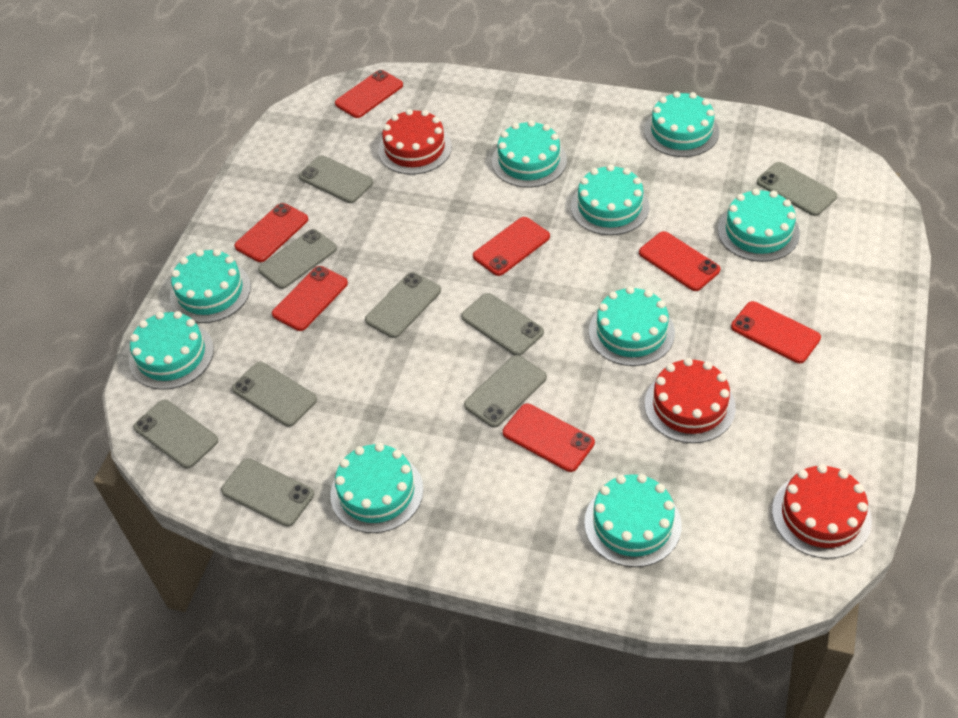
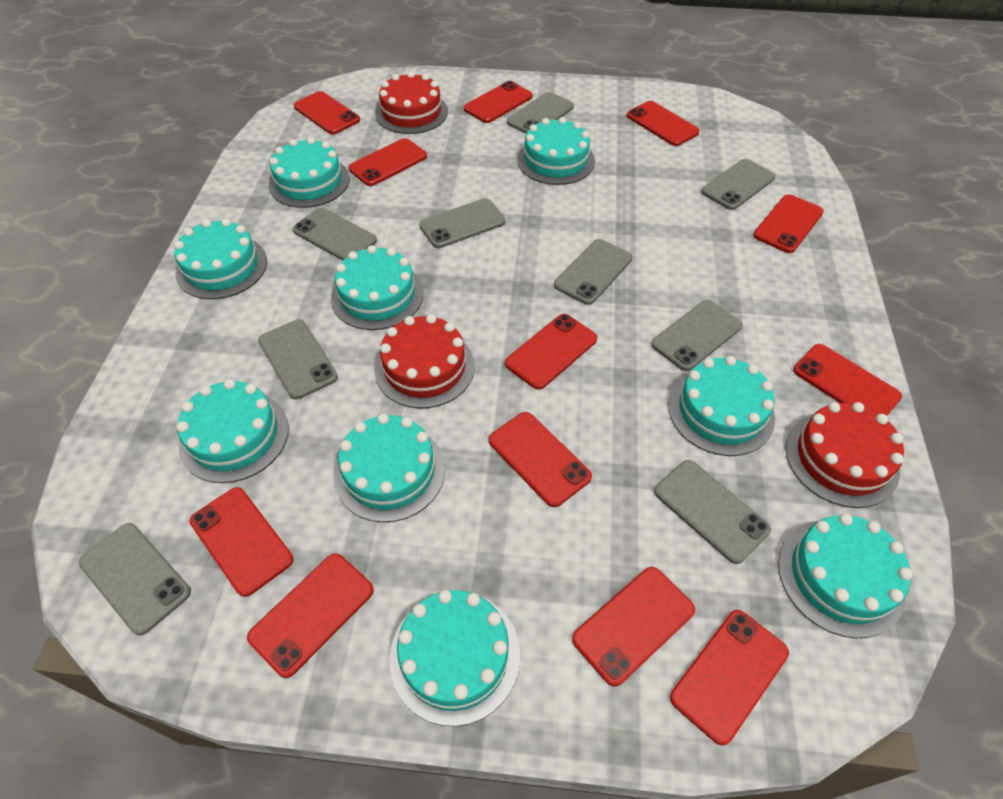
red phone: 7 -> 12

